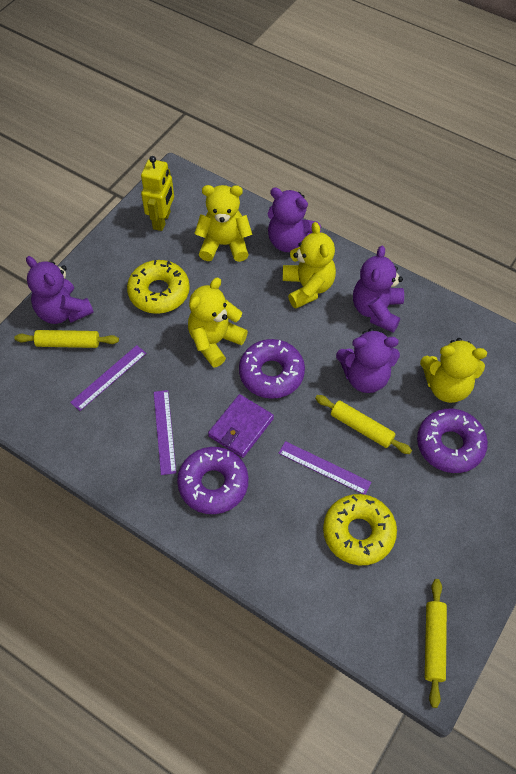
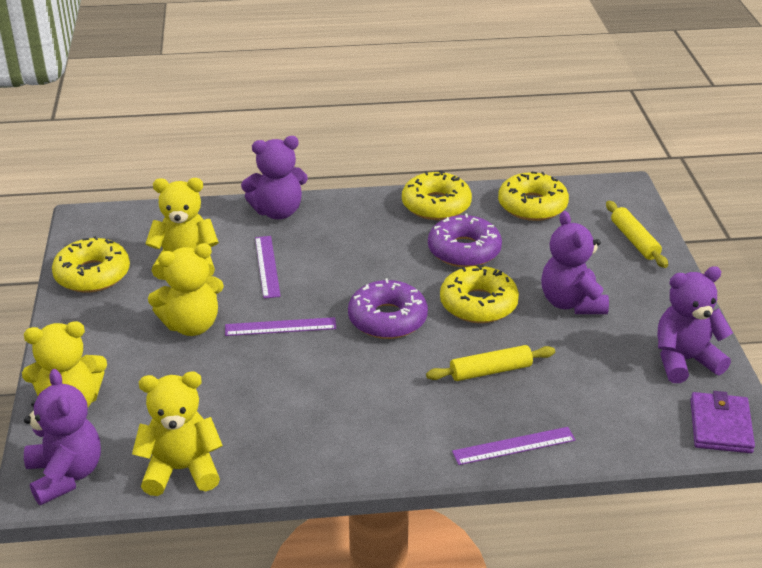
purple donut: 3 -> 2
yellow donut: 2 -> 4
yellow robot: 1 -> 0
yellow rolling pin: 3 -> 2

